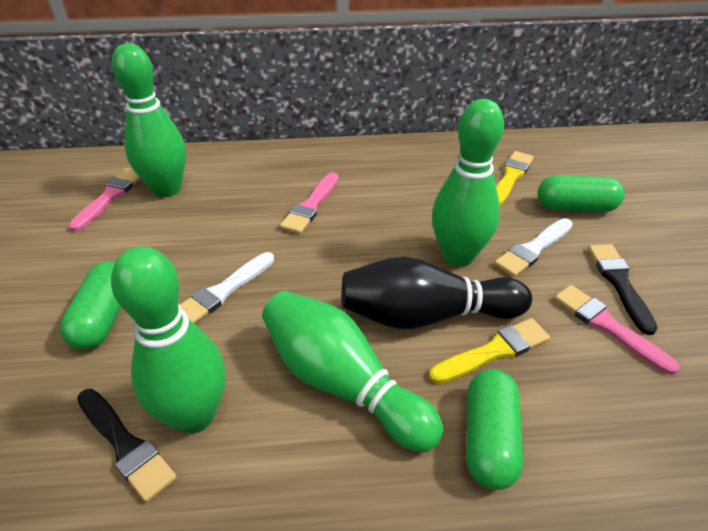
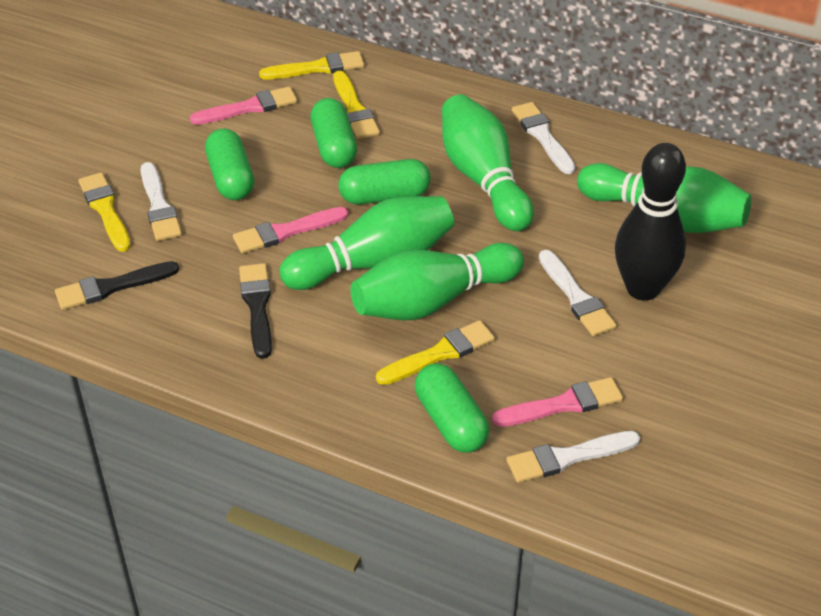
green capsule: 3 -> 4
white brush: 2 -> 4
yellow brush: 2 -> 4

